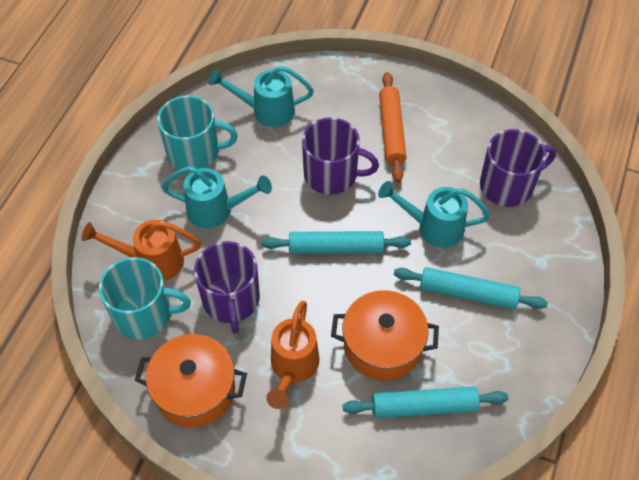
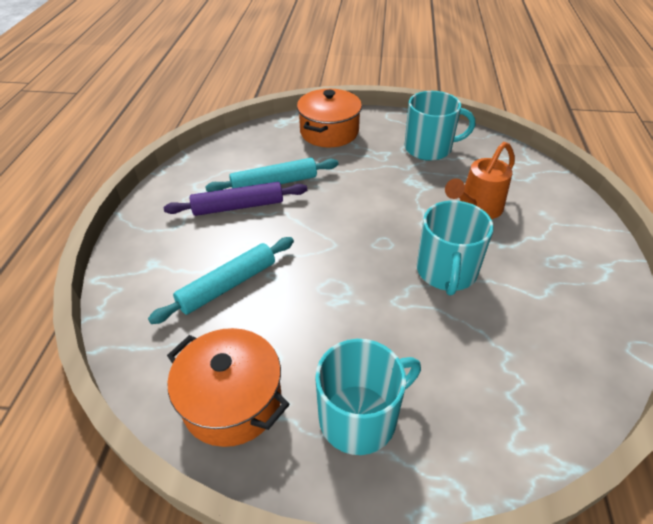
orange rolling pin: 1 -> 0
orange watering can: 2 -> 1
purple mug: 3 -> 0
purple rolling pin: 0 -> 1
turquoise mug: 2 -> 3
turquoise rolling pin: 3 -> 2
turquoise watering can: 3 -> 0

